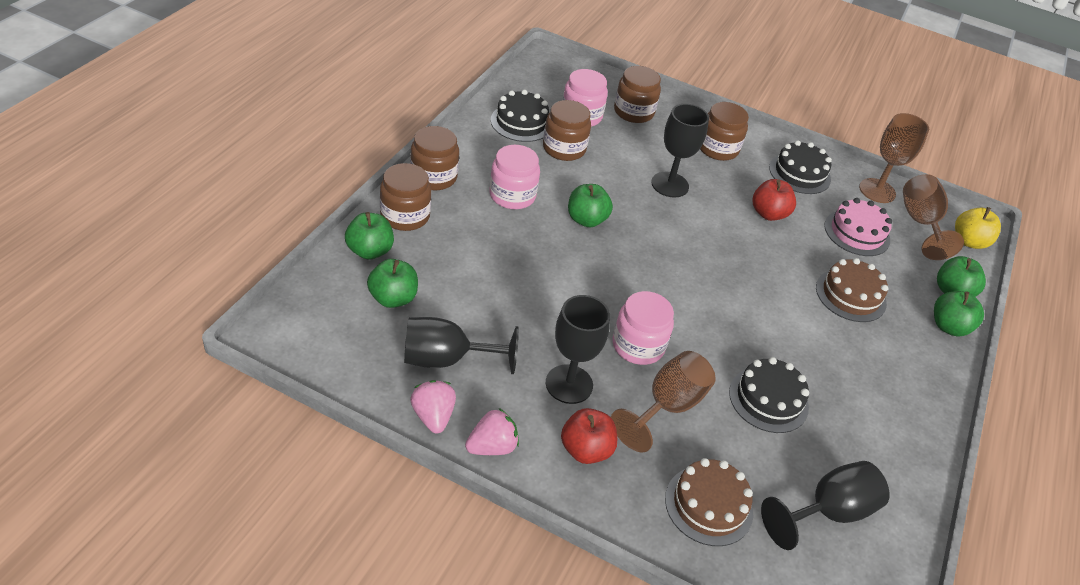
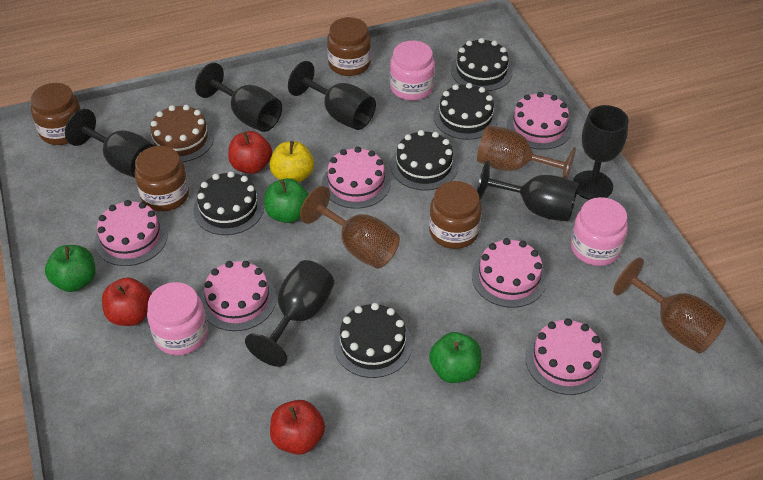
black cake: 3 -> 5
black goblet: 4 -> 6
brown cake: 2 -> 1
brown jar: 5 -> 4
green apple: 5 -> 3
pink cake: 1 -> 6
pink strawberry: 2 -> 0
red apple: 2 -> 3

